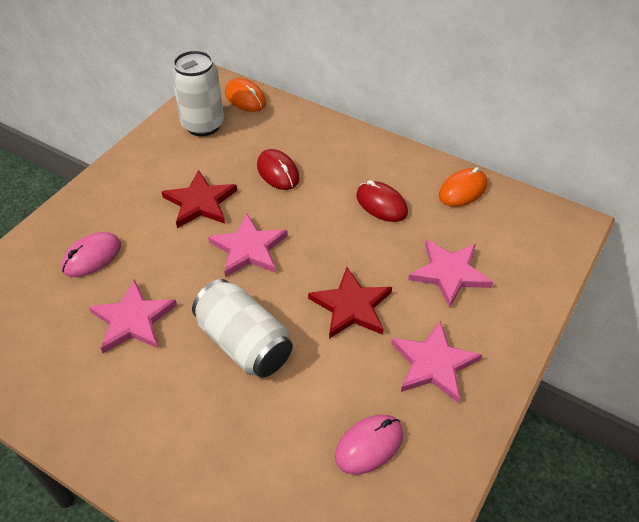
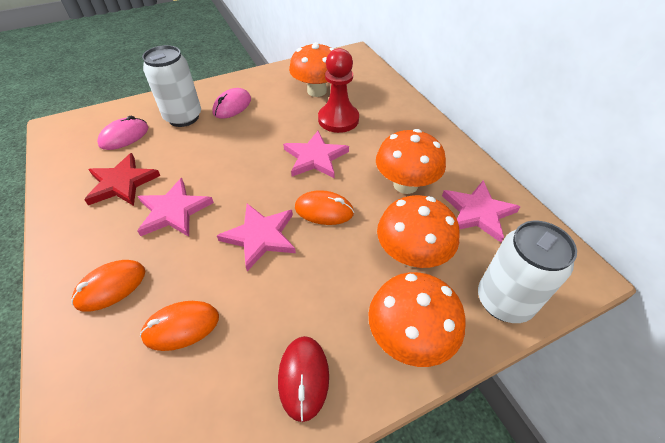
orange mouse: 2 -> 3
orange mushroom: 0 -> 4
red mouse: 2 -> 1
red pawn: 0 -> 1
red star: 2 -> 1

